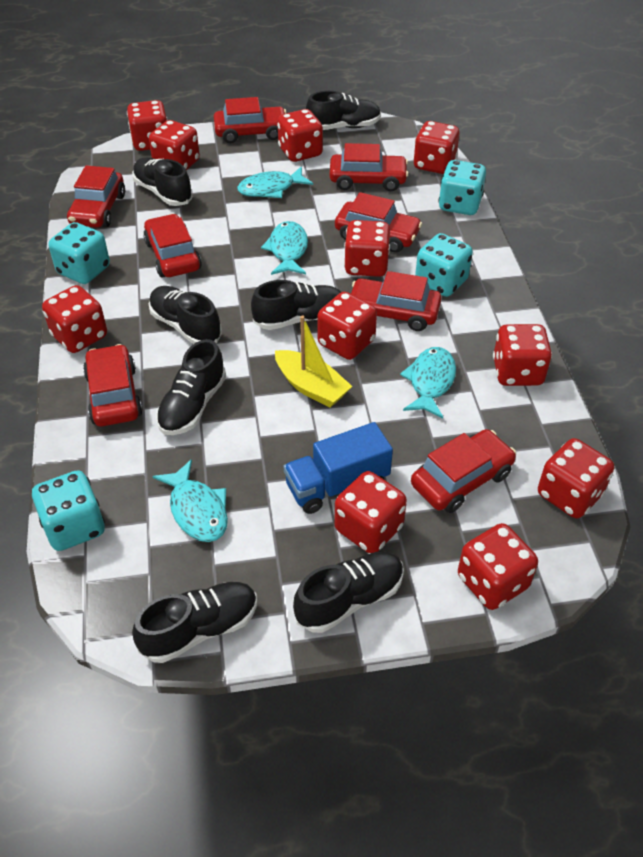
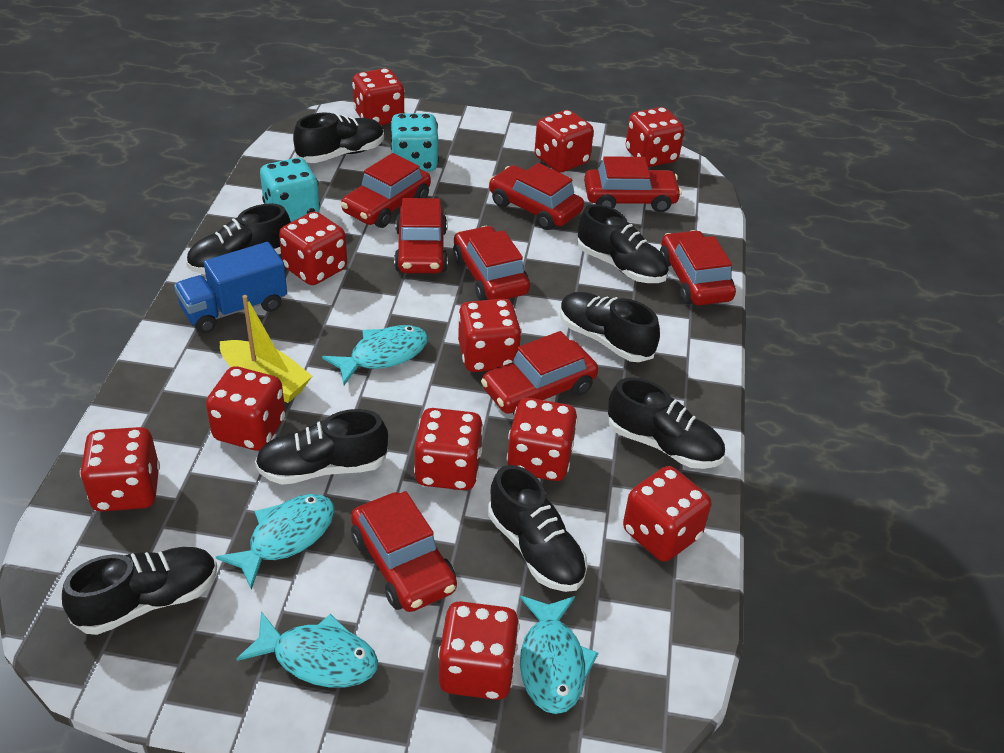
black shoe: 7 -> 8
turquoise dice: 4 -> 2

